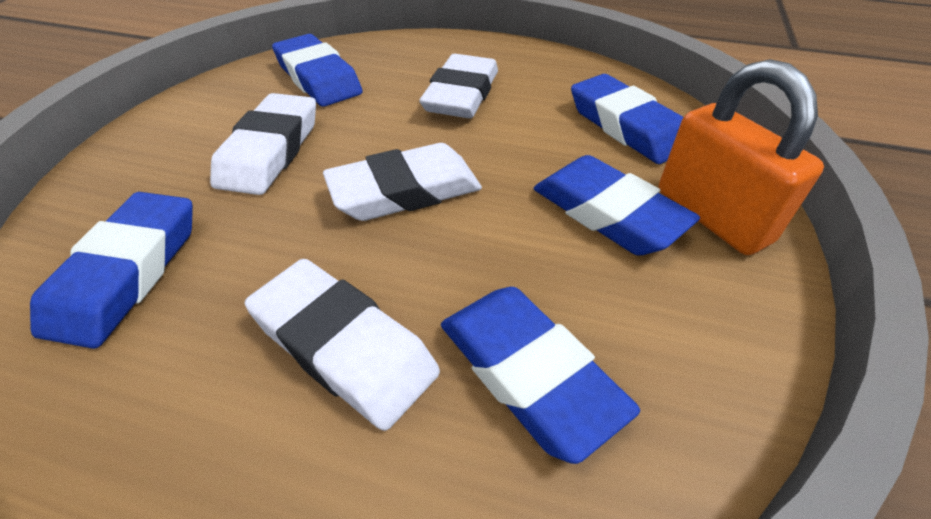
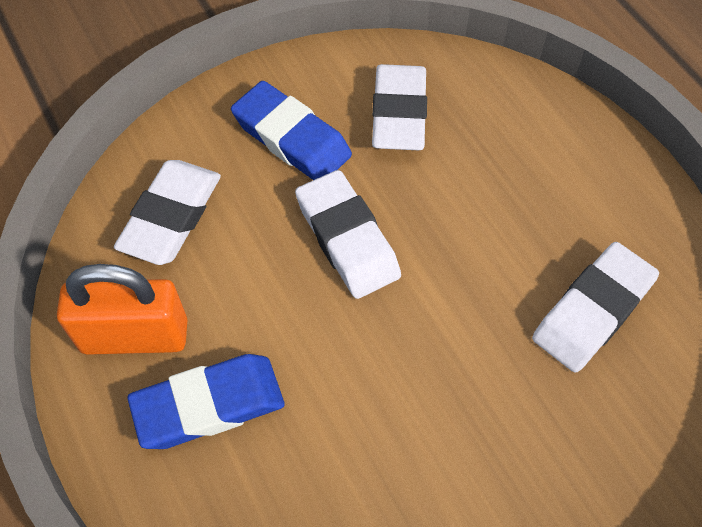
blue eraser: 5 -> 2

